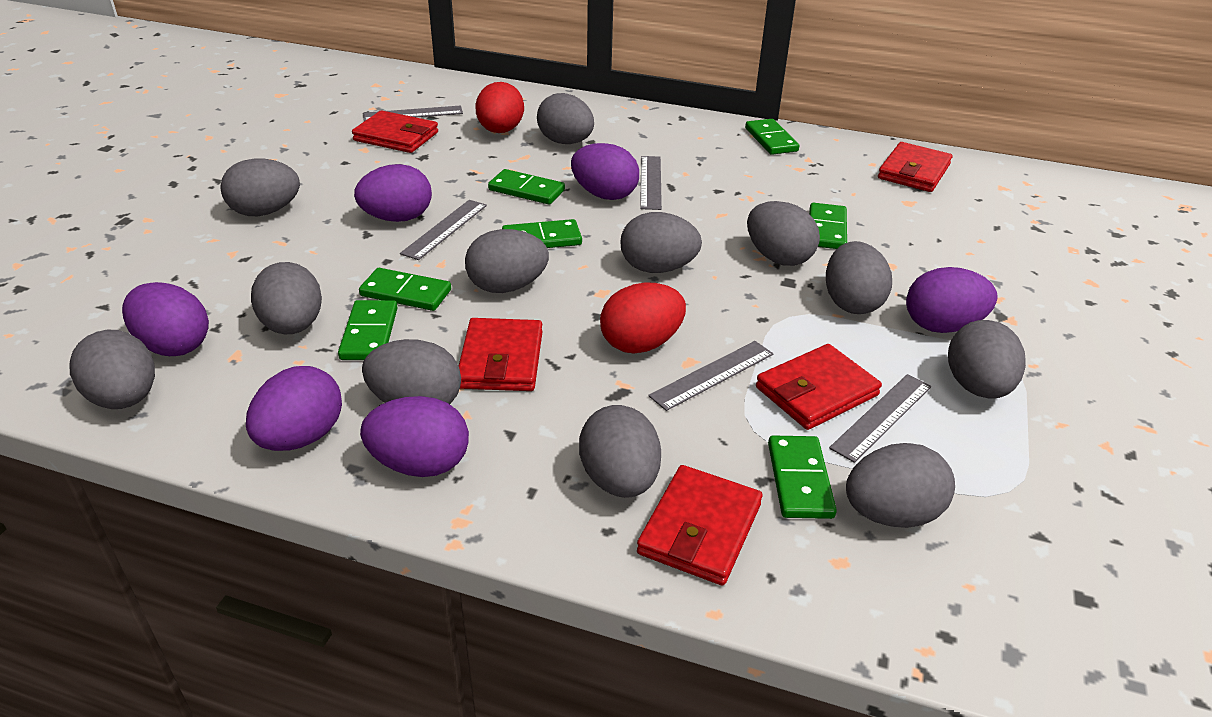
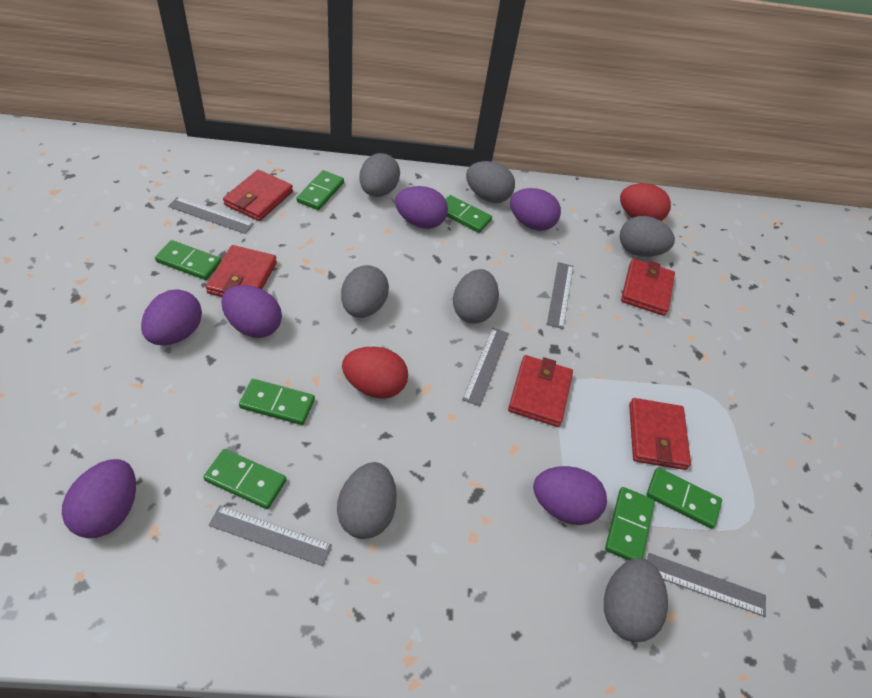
grey egg: 12 -> 7

